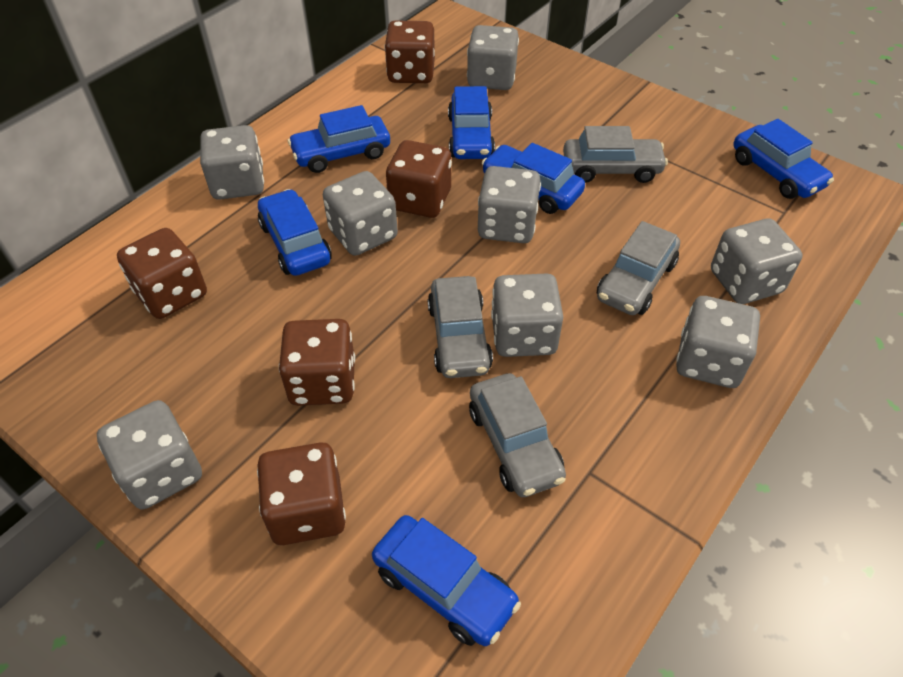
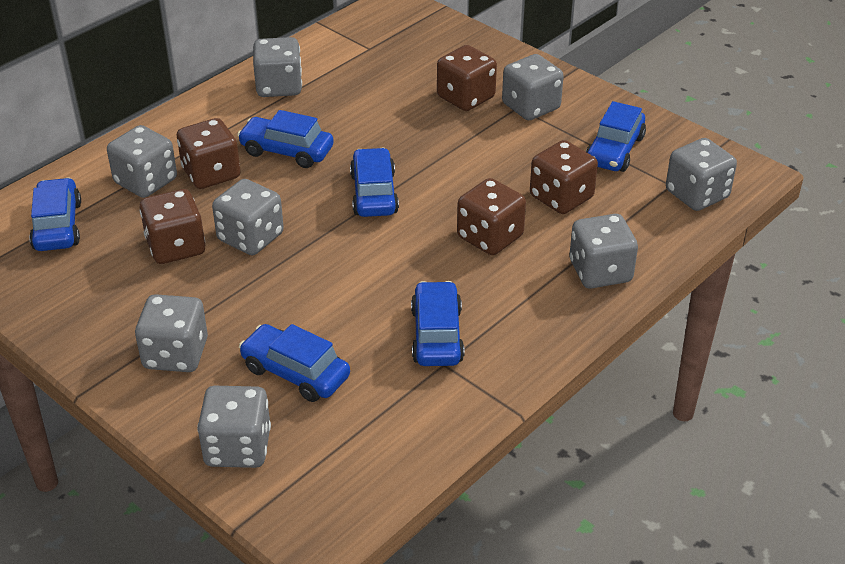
grey car: 4 -> 0

